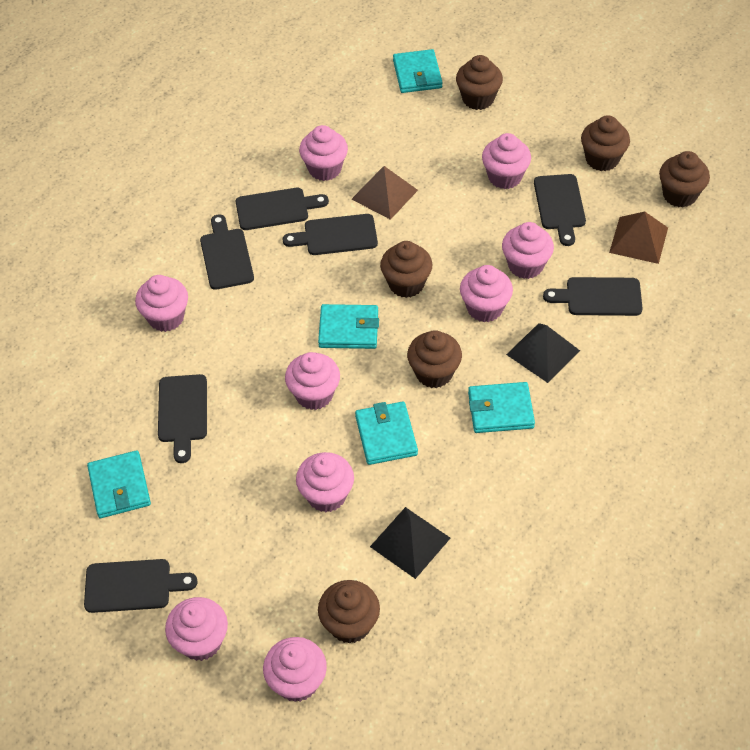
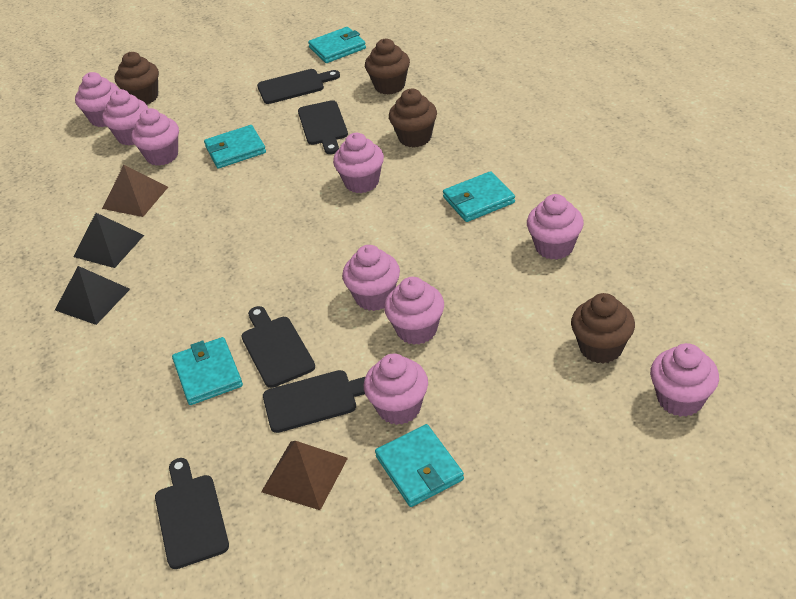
black cutting board: 7 -> 5
brown cupcake: 6 -> 4

